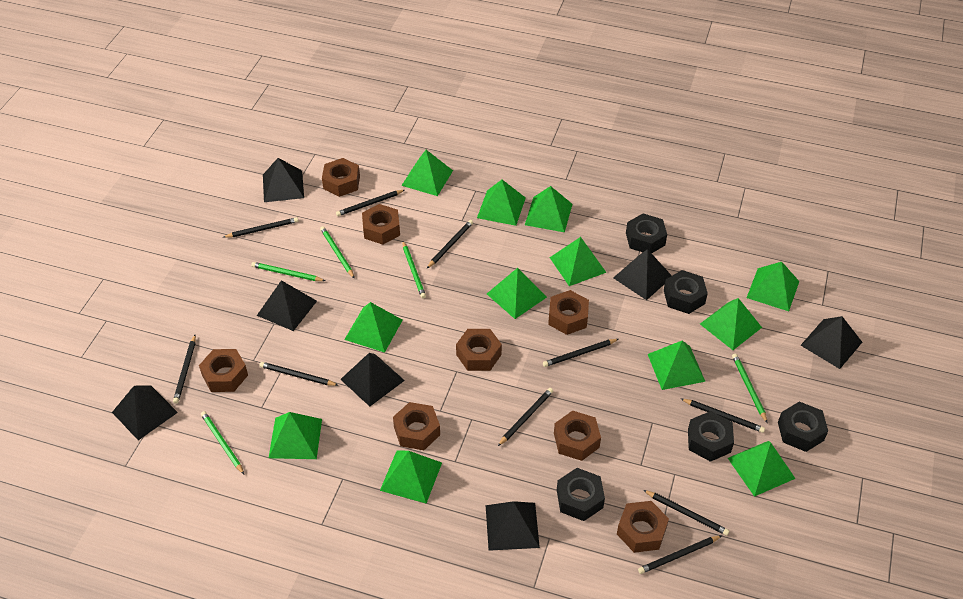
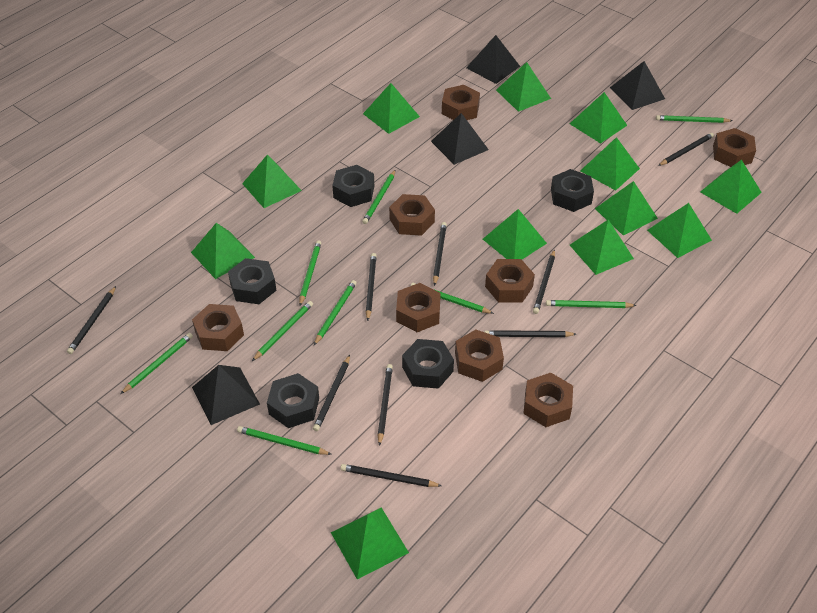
black pencil: 10 -> 9
black pyramid: 7 -> 4
green pencil: 5 -> 9

